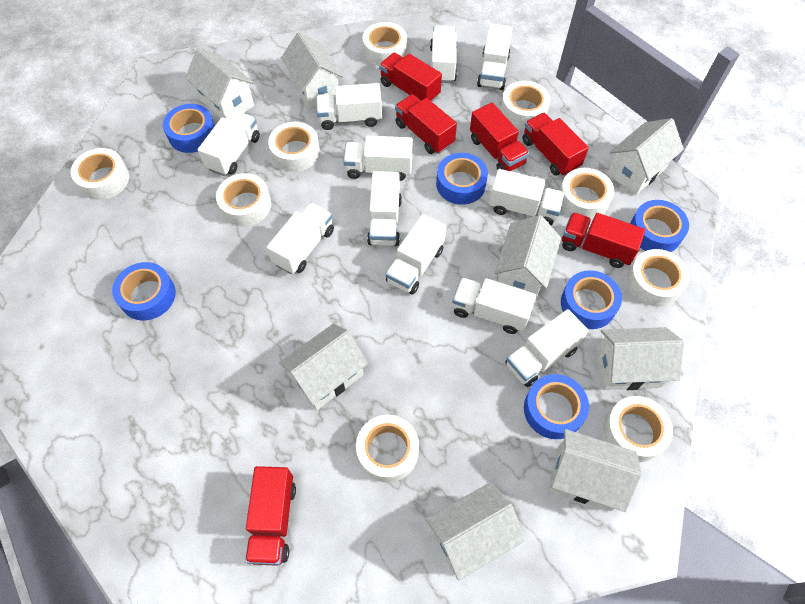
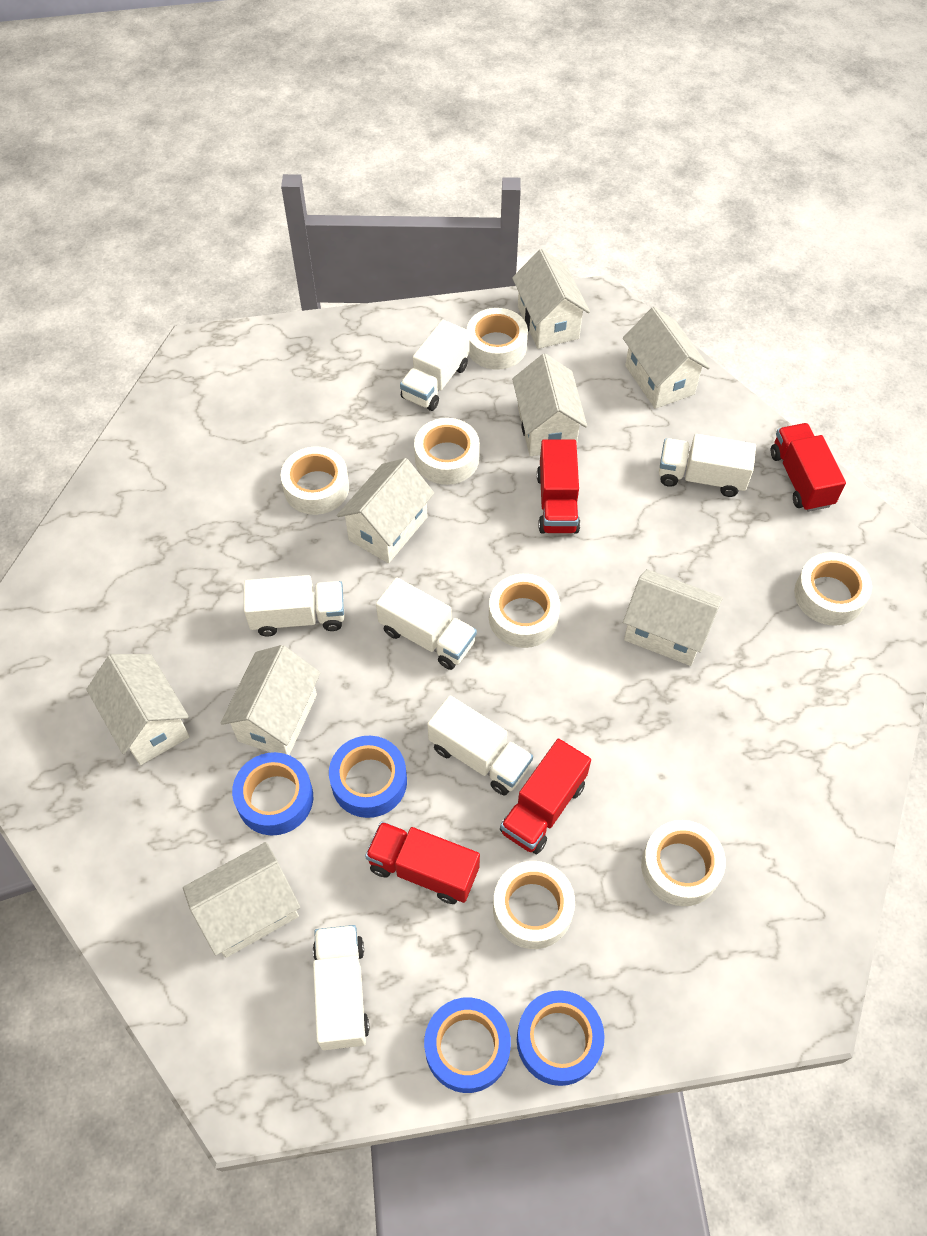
blue tape: 6 -> 4
red truck: 6 -> 4
white tape: 9 -> 7
white truck: 11 -> 6

